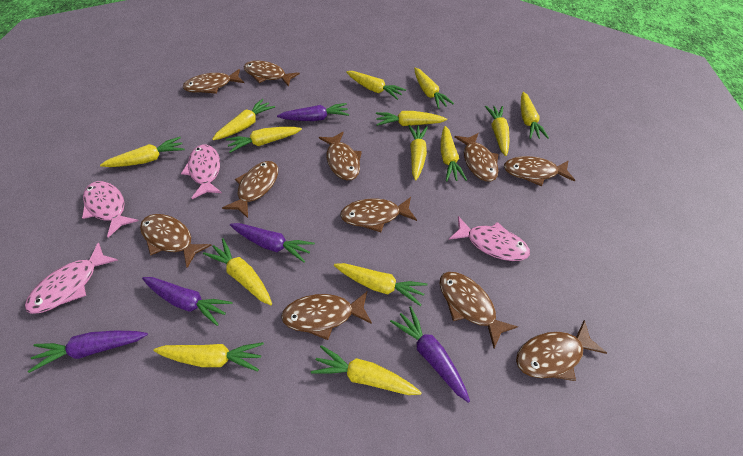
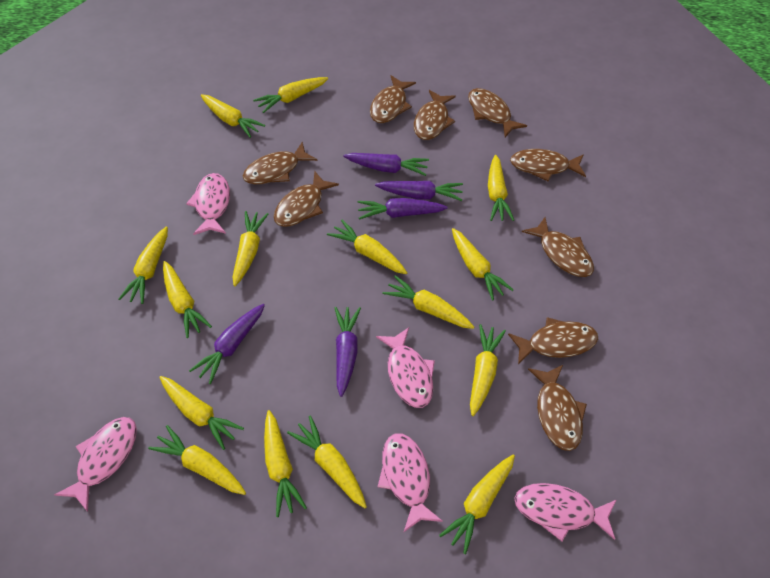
brown fish: 11 -> 9
pink fish: 4 -> 5
yellow carrot: 14 -> 15

